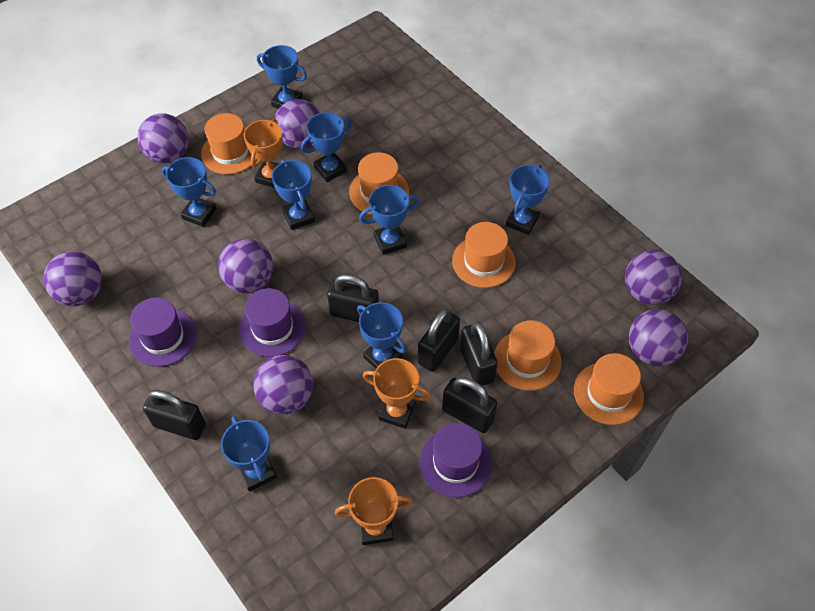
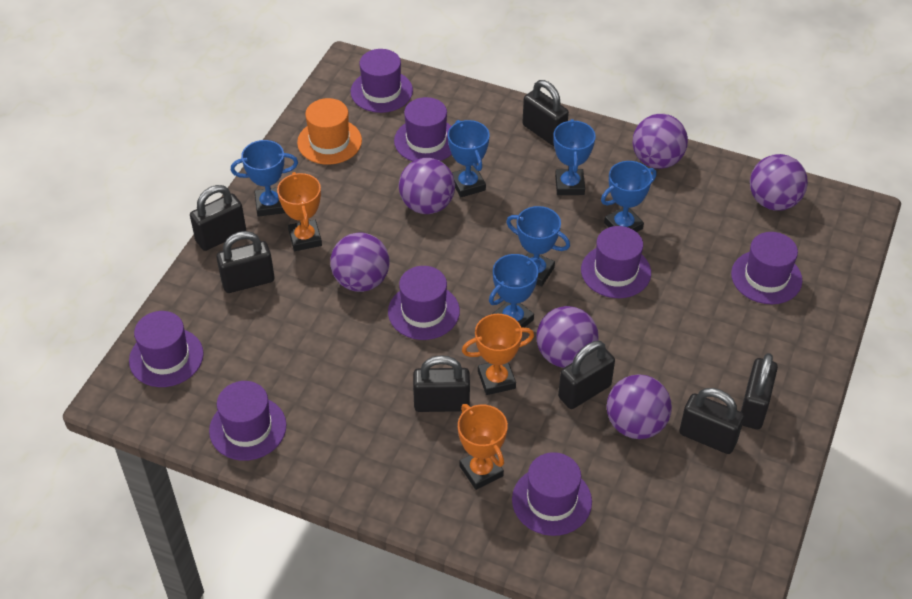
black padlock: 5 -> 7
blue trophy: 8 -> 6
orange hat: 5 -> 1
purple ball: 7 -> 6
purple hat: 3 -> 8

